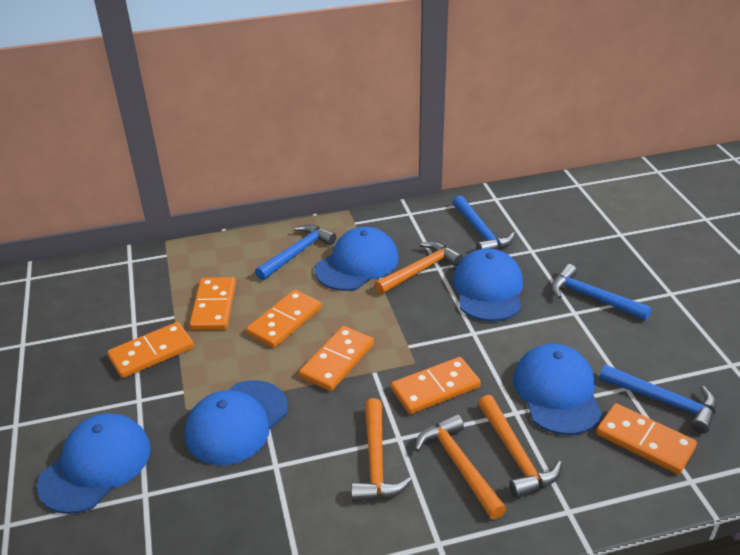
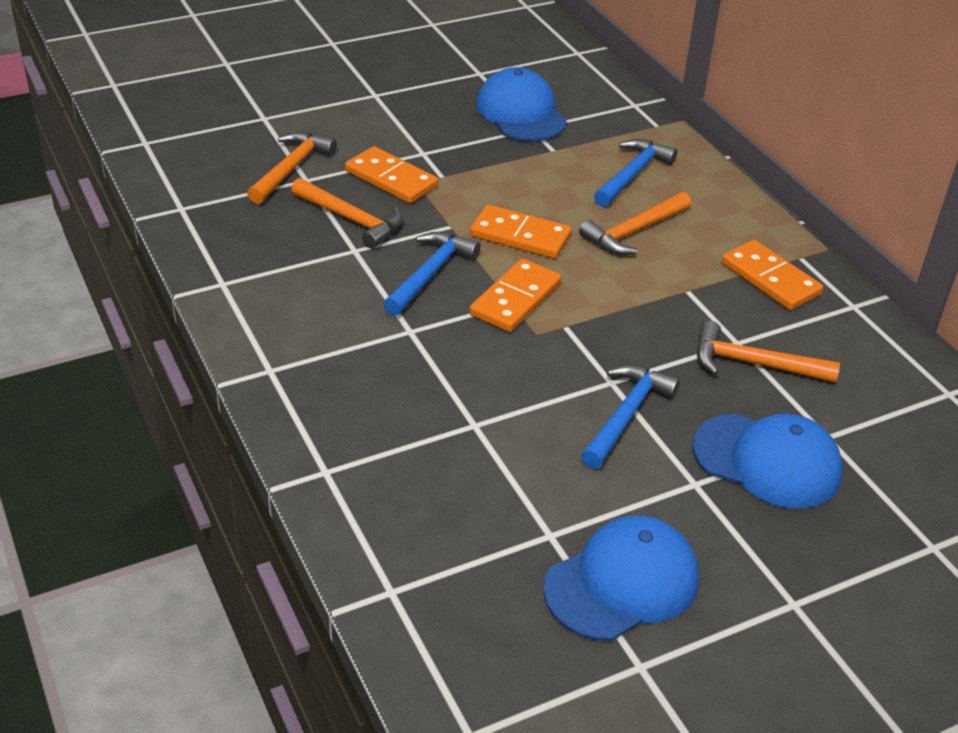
blue cap: 5 -> 3
blue hammer: 4 -> 3
orange domino: 6 -> 4

